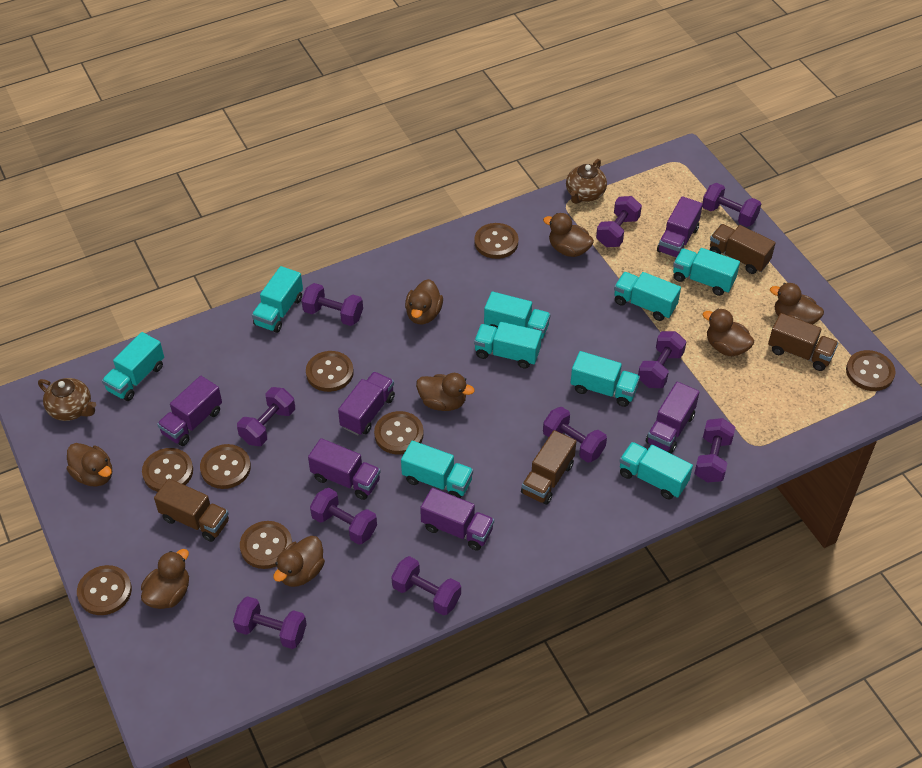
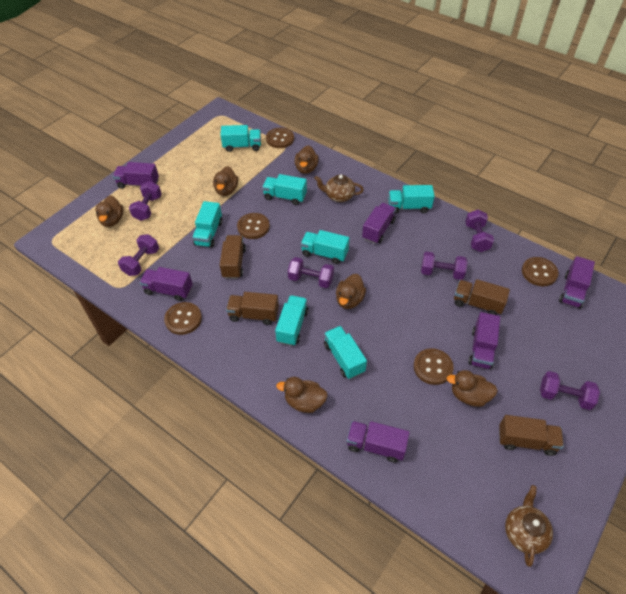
brown button: 8 -> 5
brown duck: 8 -> 6
purple dumbbell: 10 -> 6
turquoise truck: 9 -> 7

